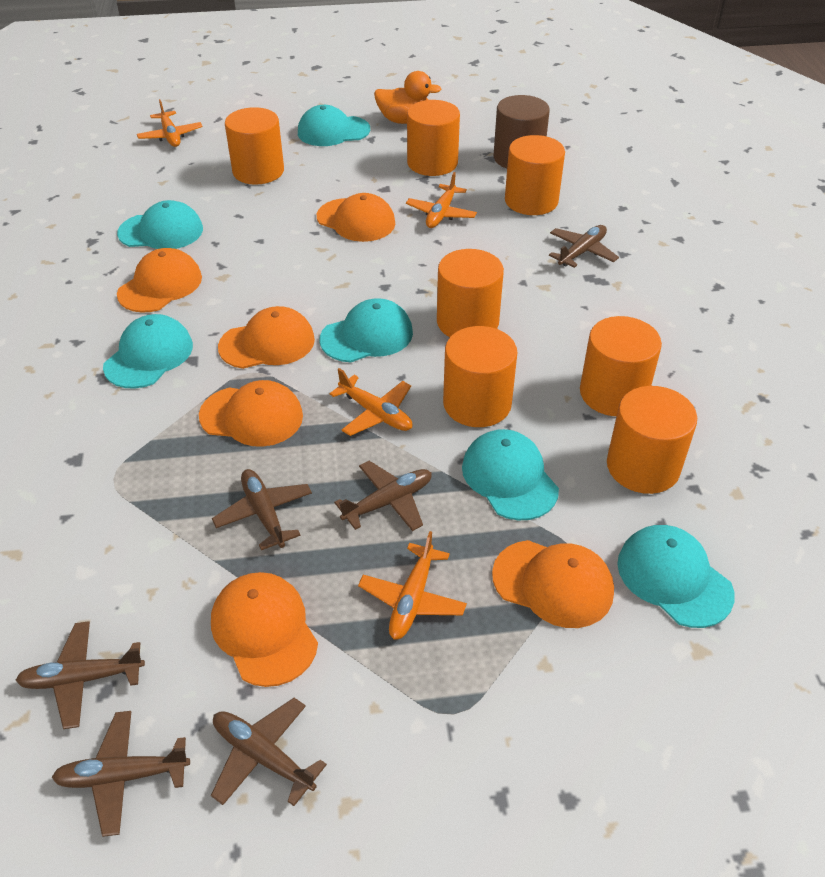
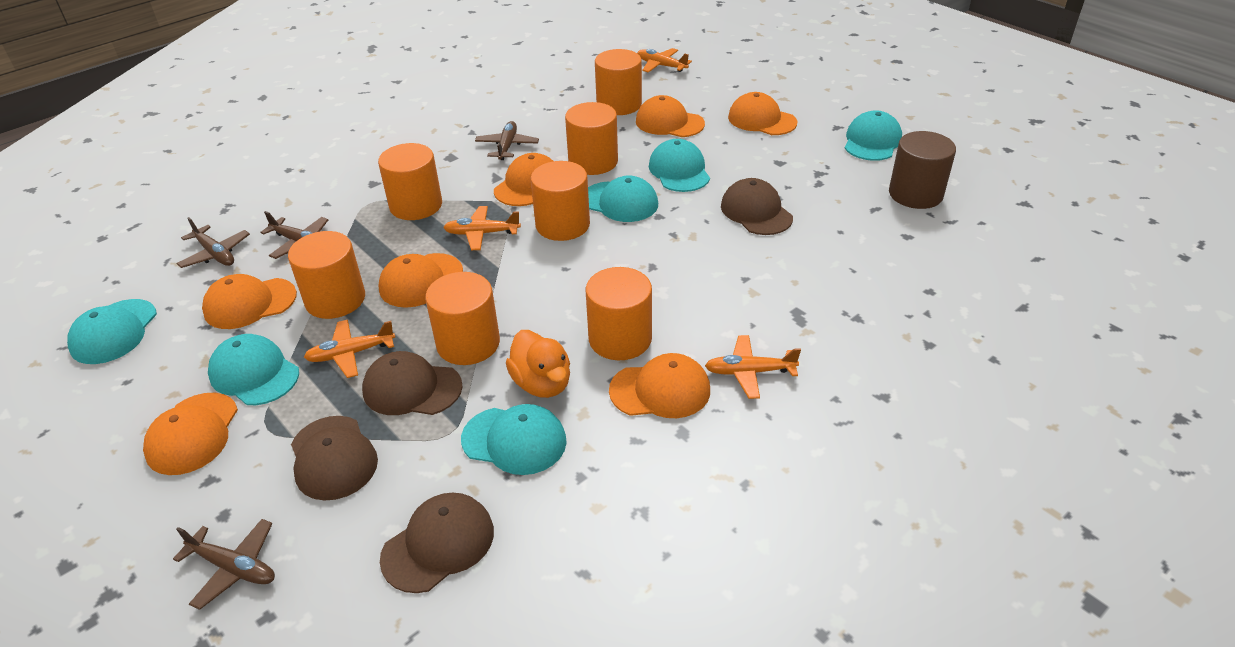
brown cap: 0 -> 4
brown plane: 6 -> 4
orange cap: 6 -> 7

